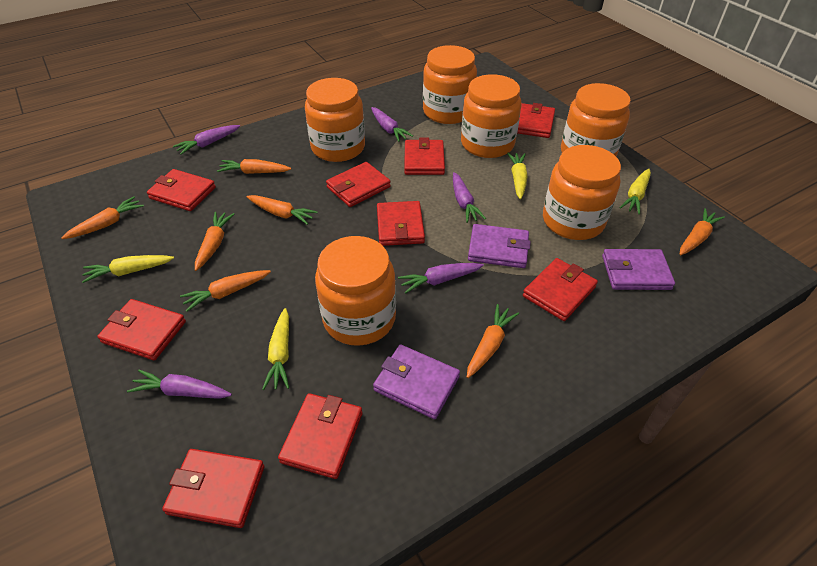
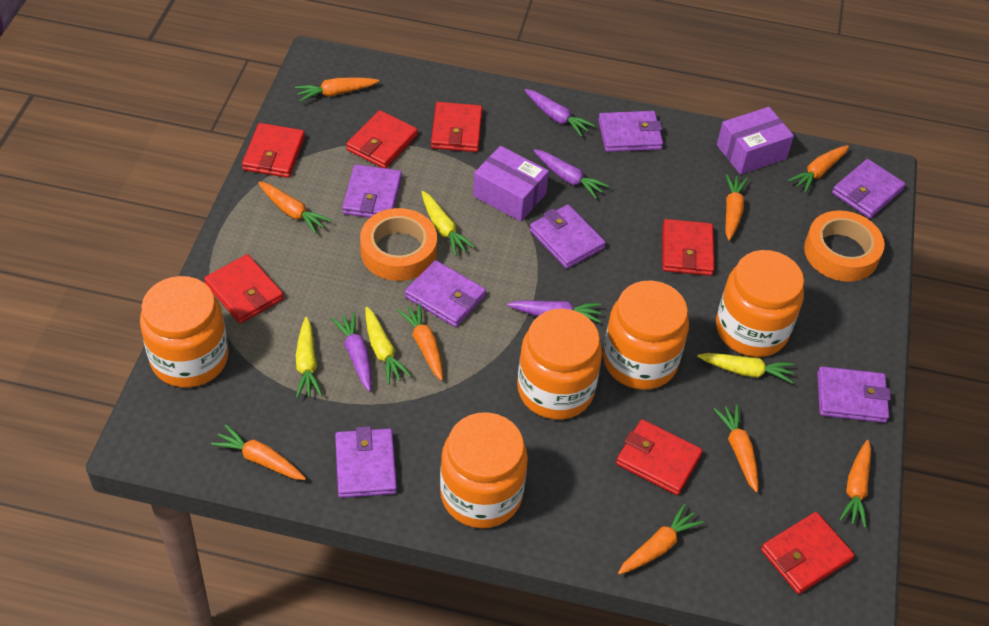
orange carrot: 7 -> 9
orange jar: 6 -> 5
orange tape: 0 -> 2
purple box: 0 -> 2
purple carrot: 5 -> 4
purple wallet: 3 -> 7
red wallet: 9 -> 7

